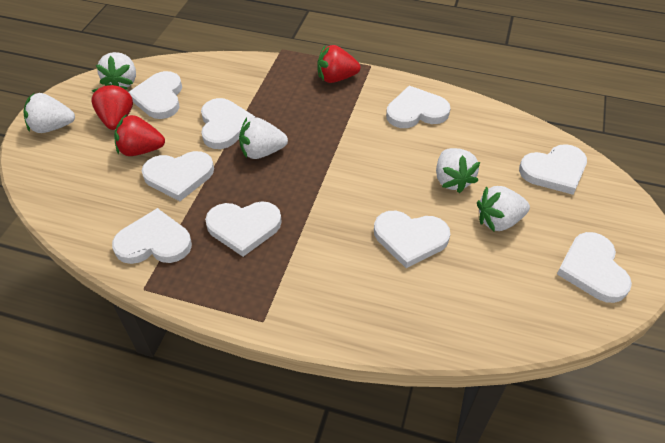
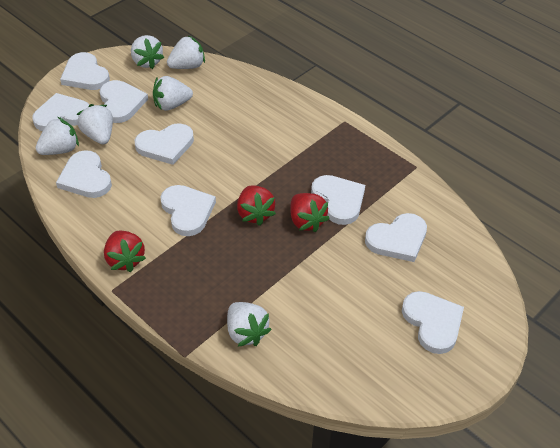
white strawberry: 5 -> 6

